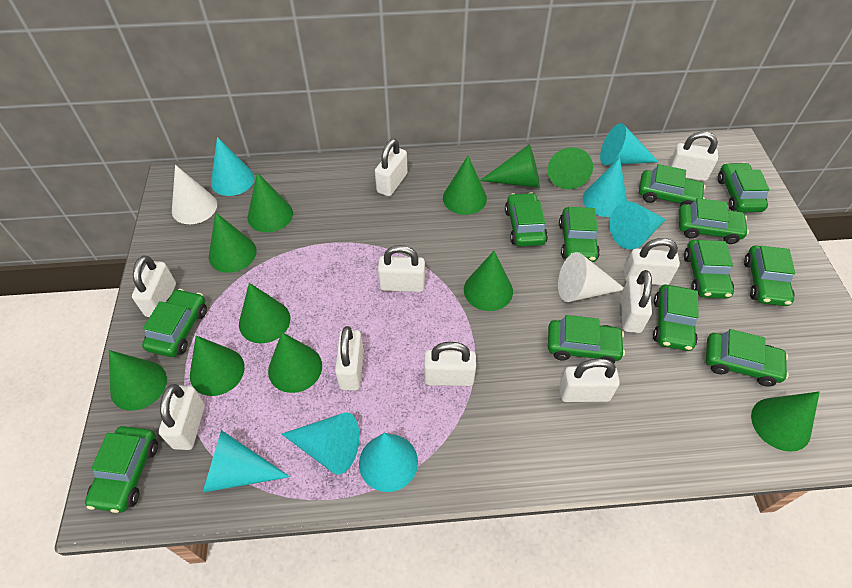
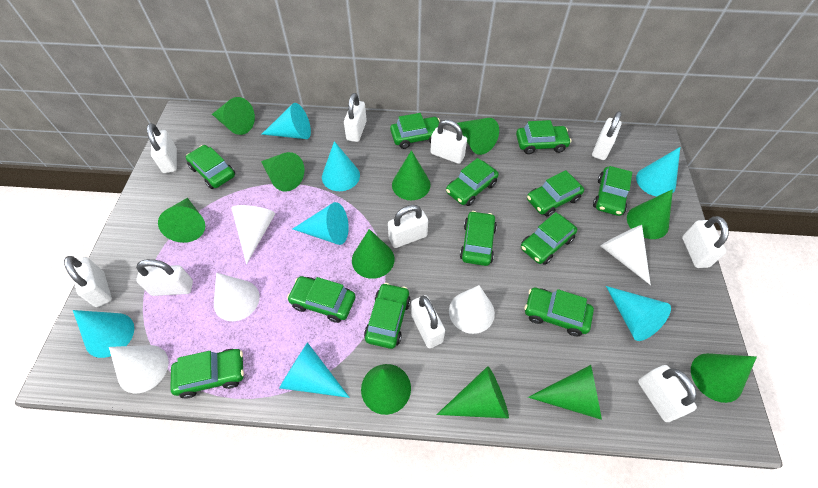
white cone: 2 -> 5

